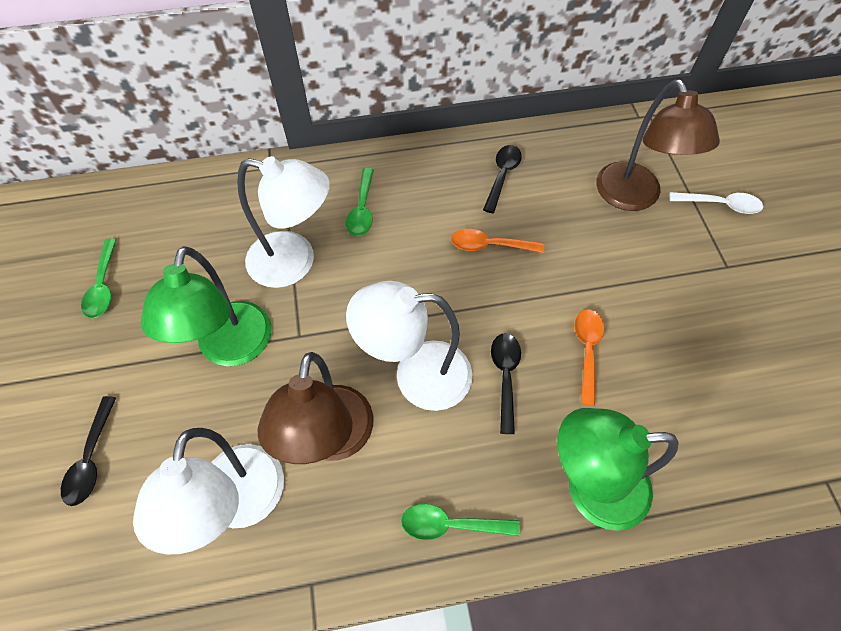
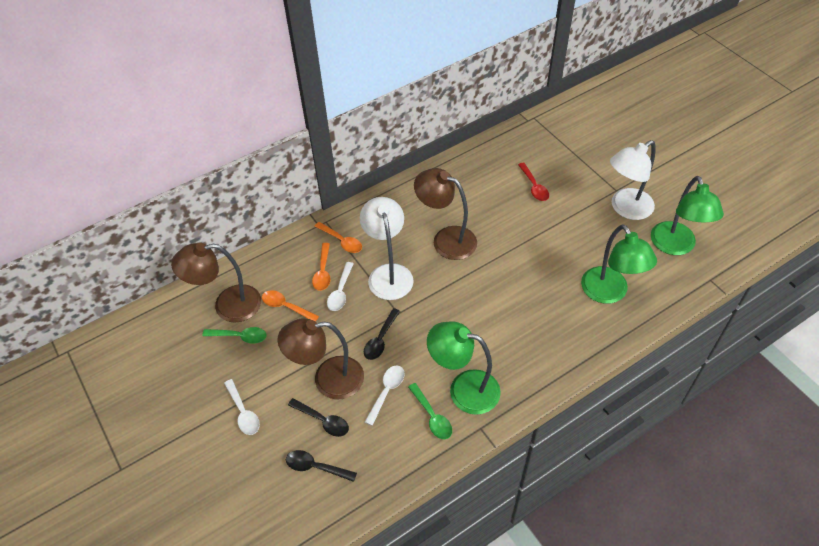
brown lamp: 2 -> 3
green lamp: 2 -> 3
green spoon: 3 -> 2
orange spoon: 2 -> 3
red spoon: 0 -> 1
white lamp: 3 -> 2
white spoon: 1 -> 3

